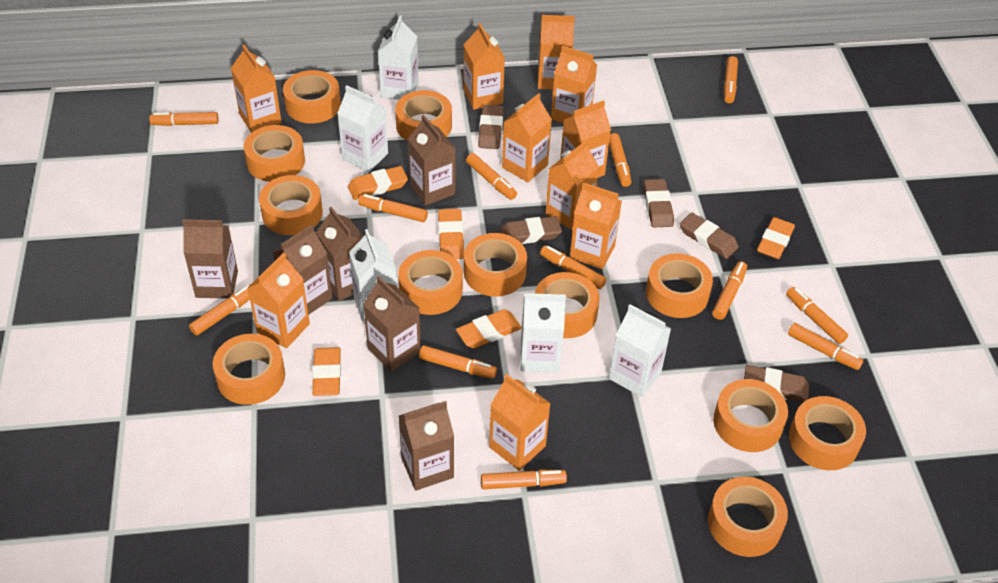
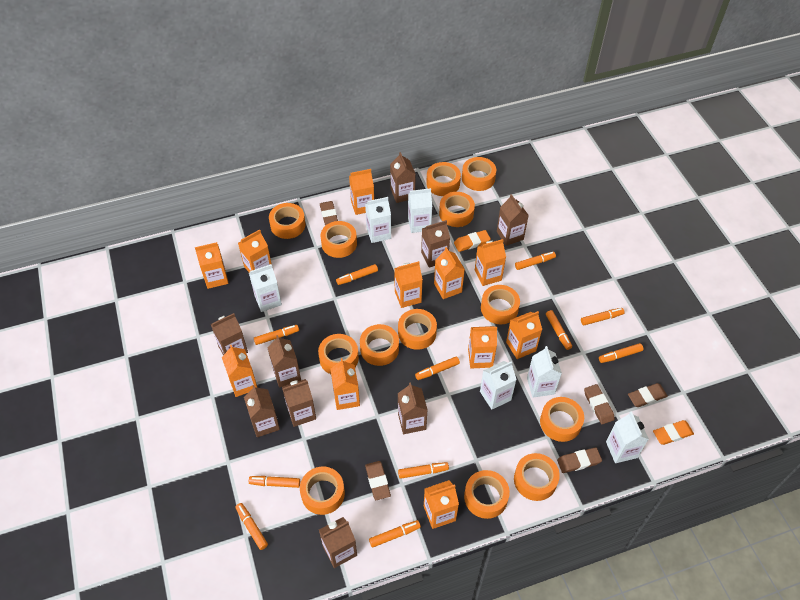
brown carton: 6 -> 9
orange carton: 10 -> 11
orange eraser: 5 -> 2
orange marker: 12 -> 11
orange tape: 12 -> 13
white carton: 5 -> 6

